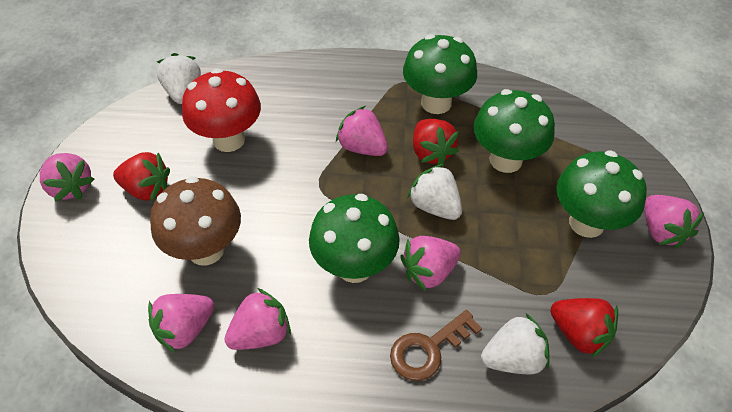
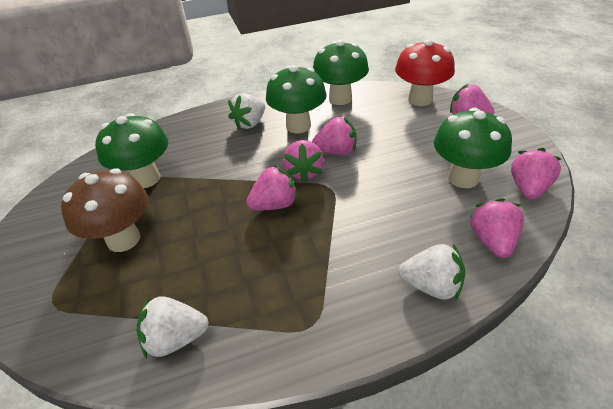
brown key: 1 -> 0
red strawberry: 3 -> 0

